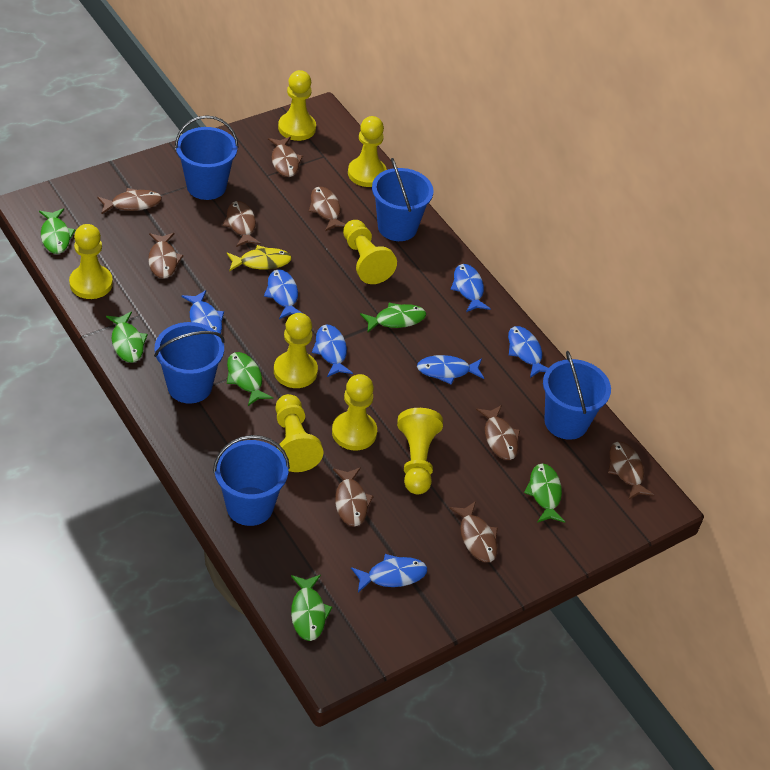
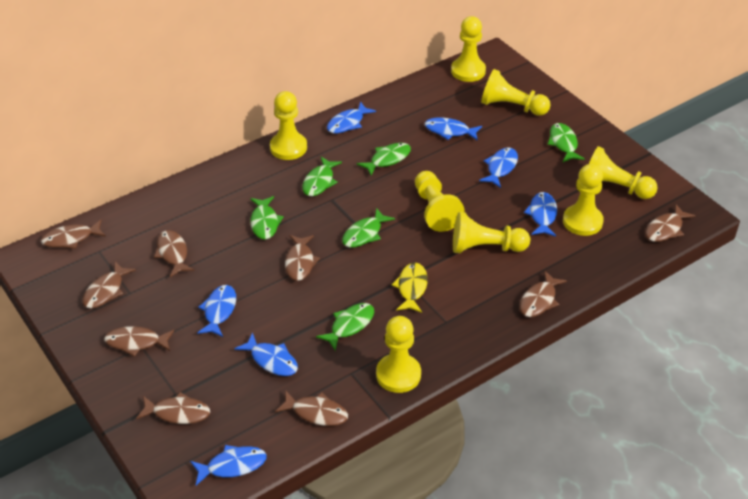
blue bucket: 5 -> 0

